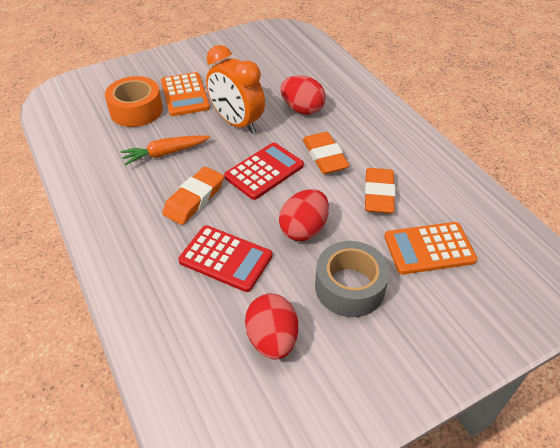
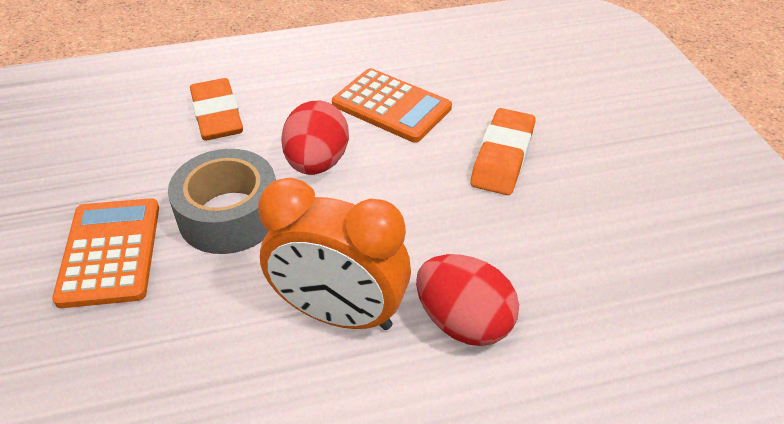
orange carrot: 1 -> 0
orange eraser: 3 -> 2
orange tape: 1 -> 0
red calculator: 2 -> 0
red egg: 3 -> 2

